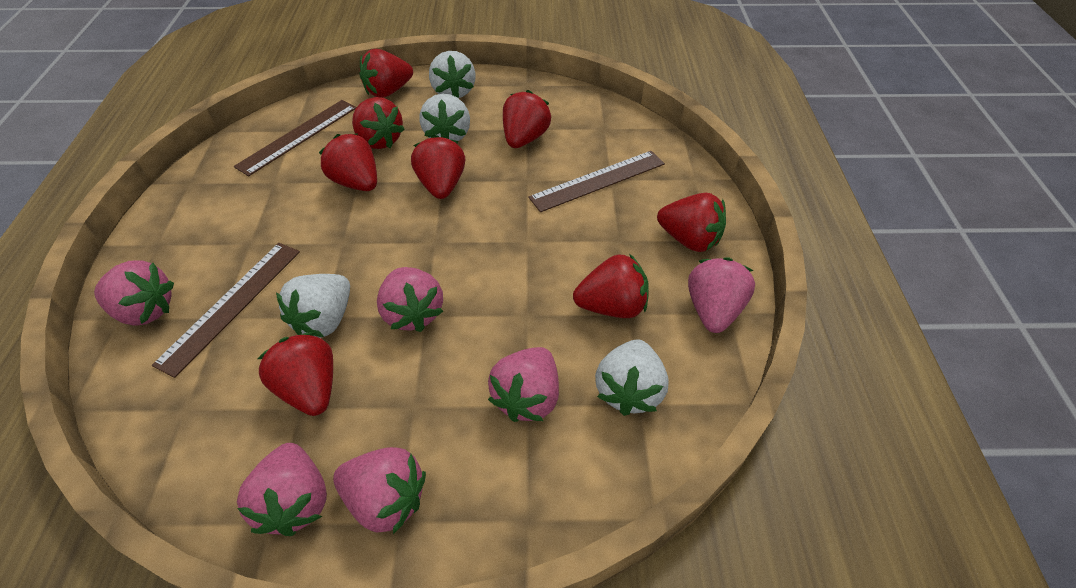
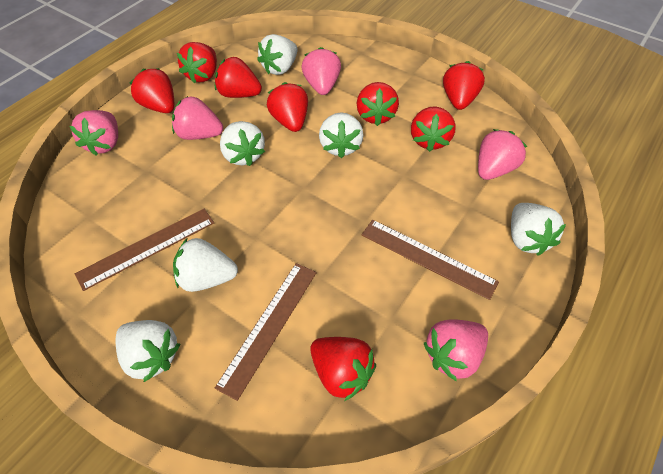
pink strawberry: 6 -> 5
white strawberry: 4 -> 6

